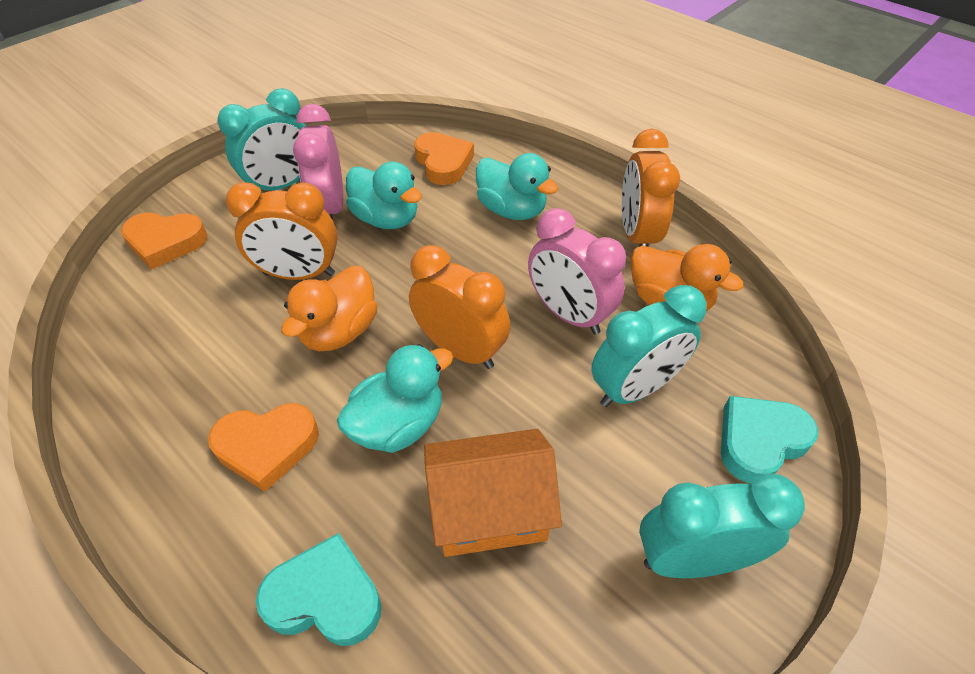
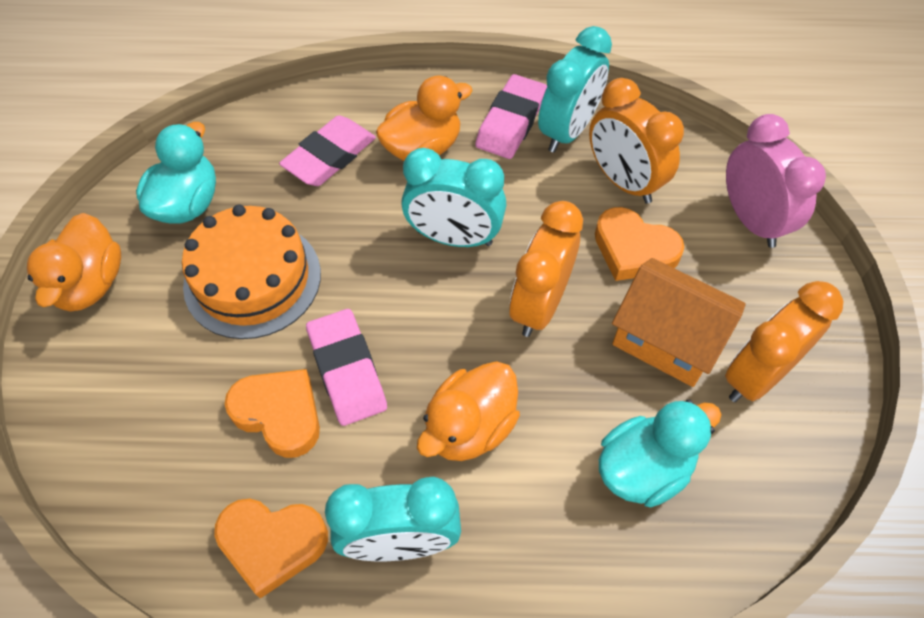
orange cake: 0 -> 1
orange duck: 2 -> 3
pink clock: 2 -> 1
pink eraser: 0 -> 3
turquoise duck: 3 -> 2
turquoise heart: 2 -> 0

